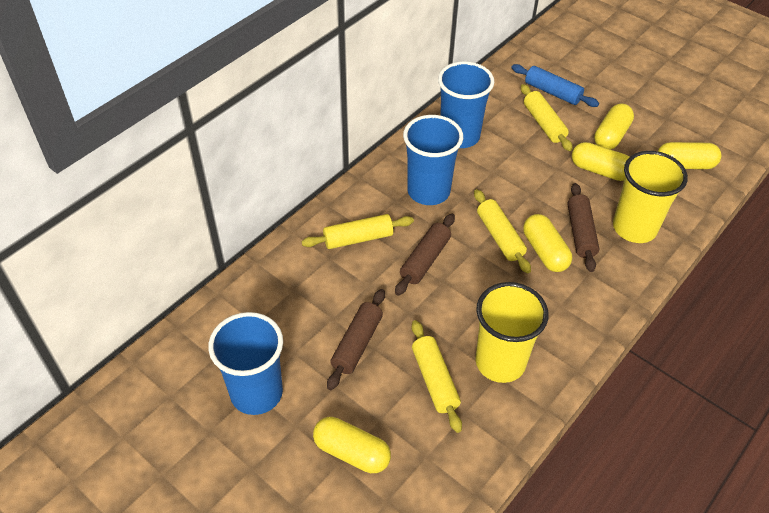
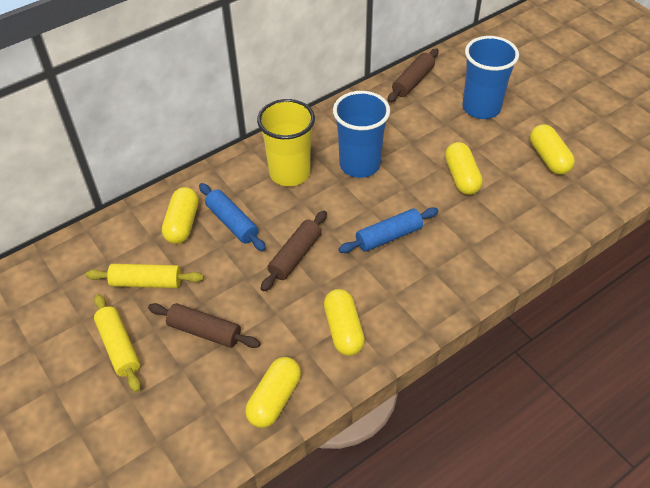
blue cup: 3 -> 2
blue rolling pin: 1 -> 2
yellow cup: 2 -> 1
yellow rolling pin: 4 -> 2

